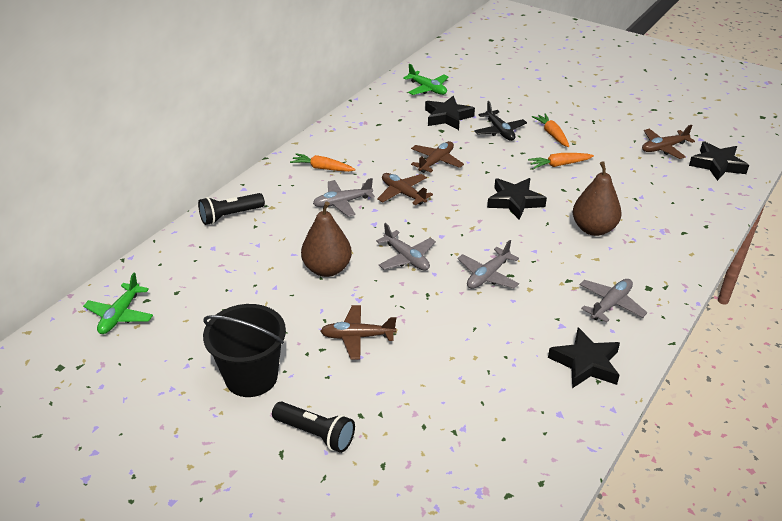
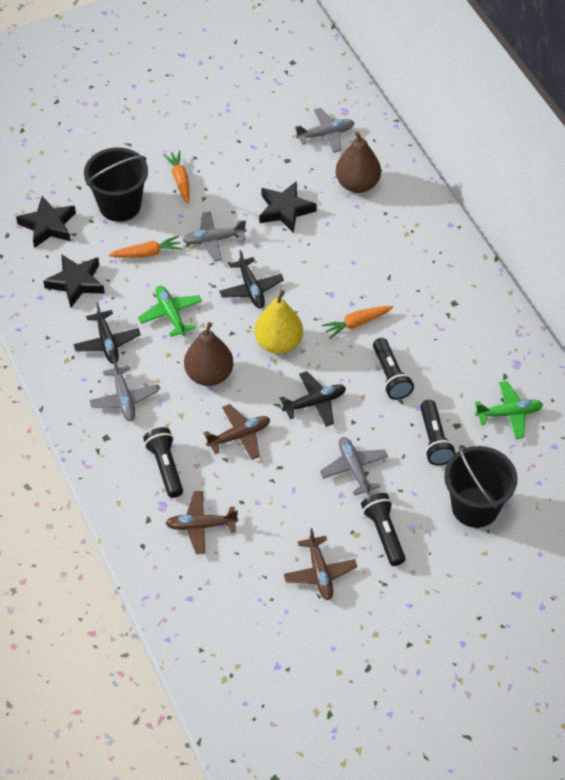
black bucket: 1 -> 2
black flashlight: 2 -> 4
black plane: 1 -> 3
black star: 4 -> 3
brown plane: 4 -> 3
yellow pear: 0 -> 1

